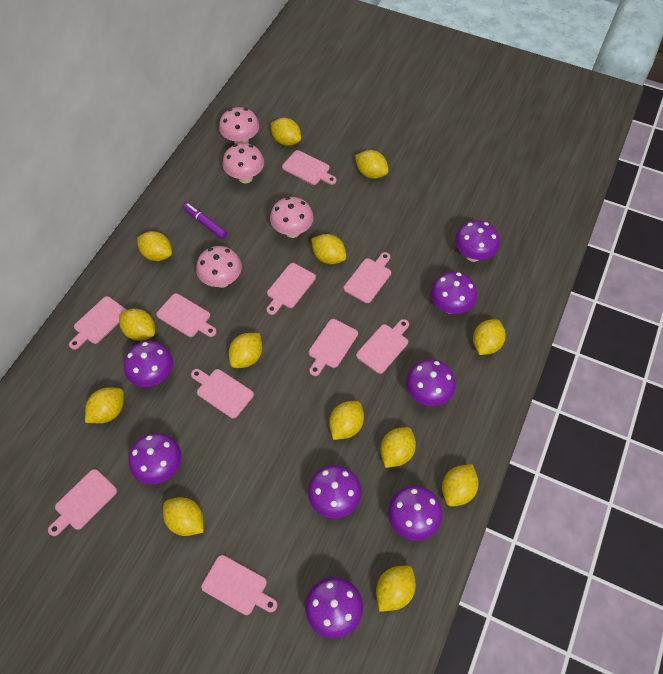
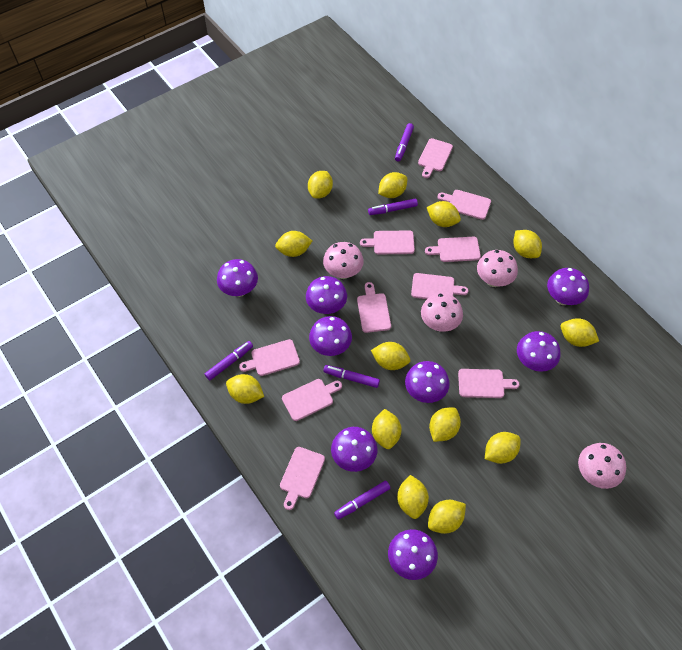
purple marker: 1 -> 5

